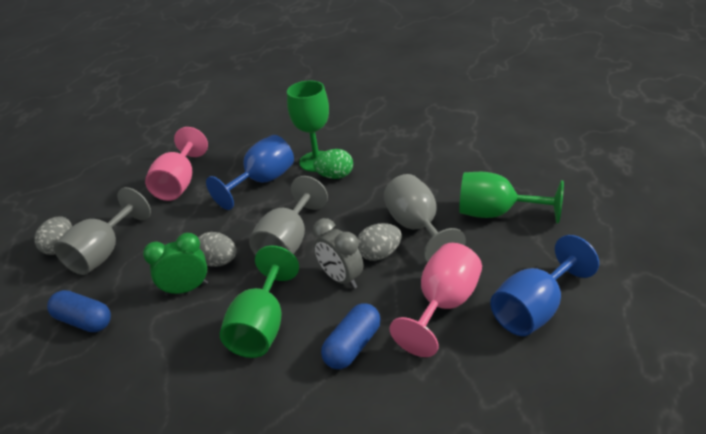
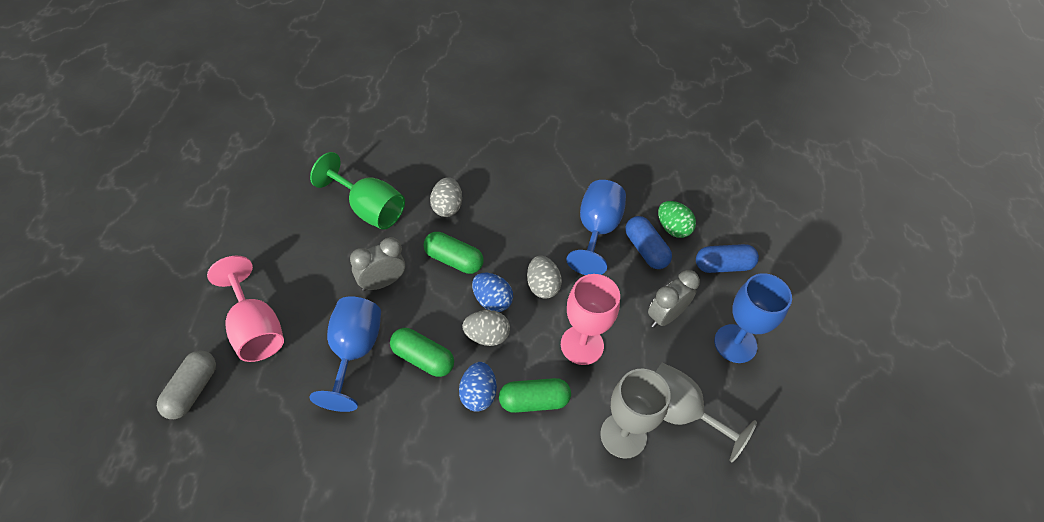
blue egg: 0 -> 2
blue goblet: 2 -> 3
green capsule: 0 -> 3
green clock: 1 -> 0
green goblet: 3 -> 1
grey capsule: 0 -> 1
grey clock: 1 -> 2
grey goblet: 3 -> 2

